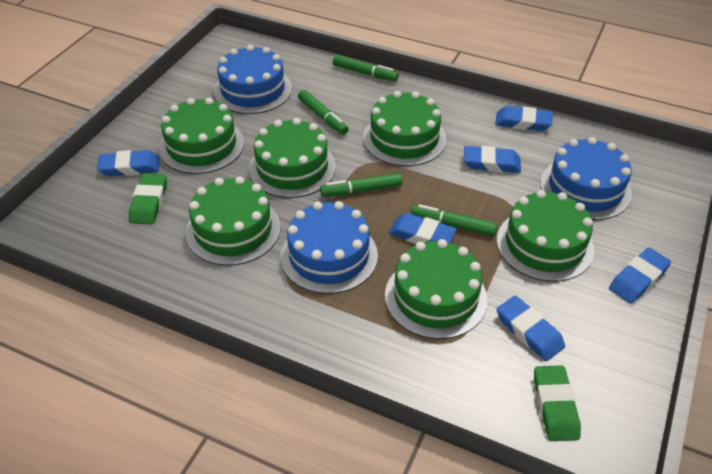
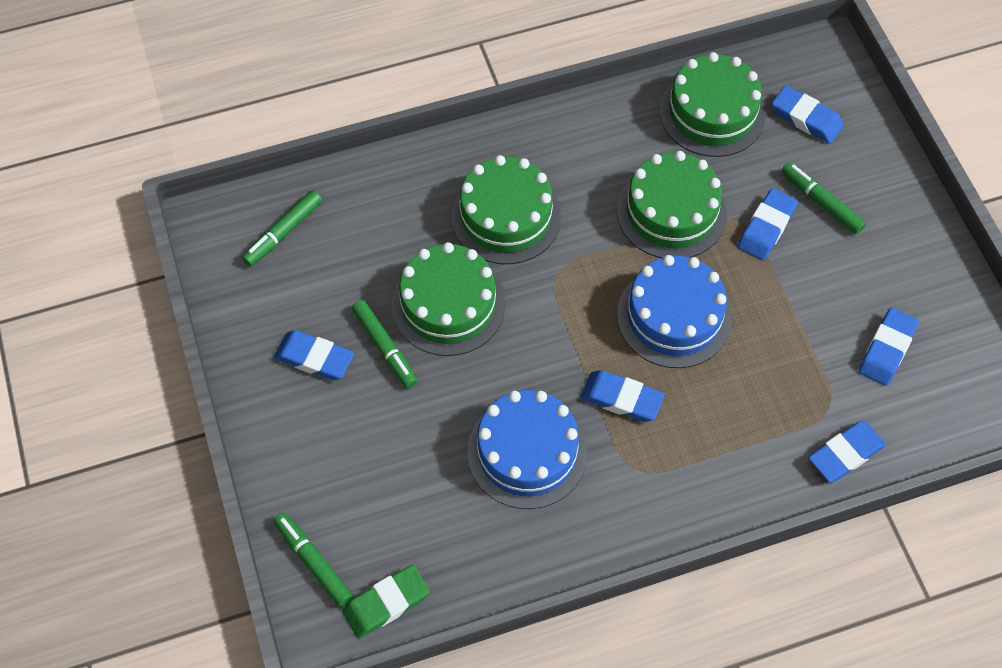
blue cake: 3 -> 2
green cake: 6 -> 4
green eraser: 2 -> 1

